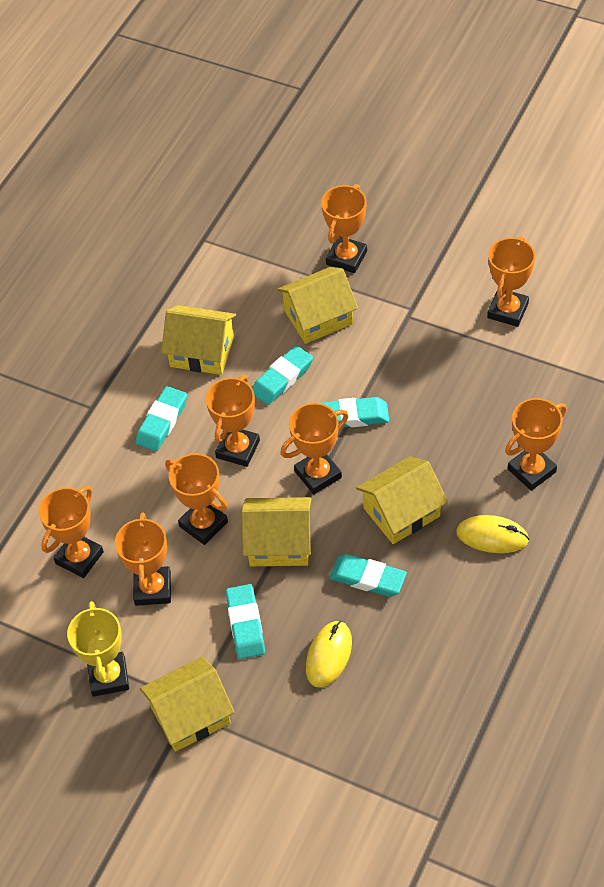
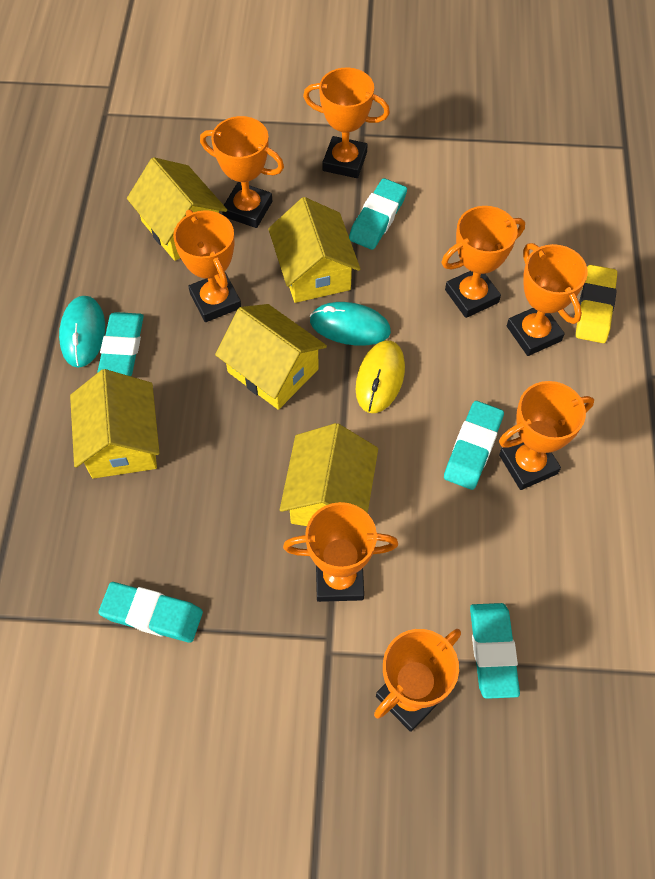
turquoise mouse: 0 -> 2
yellow eraser: 0 -> 1
yellow mouse: 2 -> 1
yellow trophy: 1 -> 0

